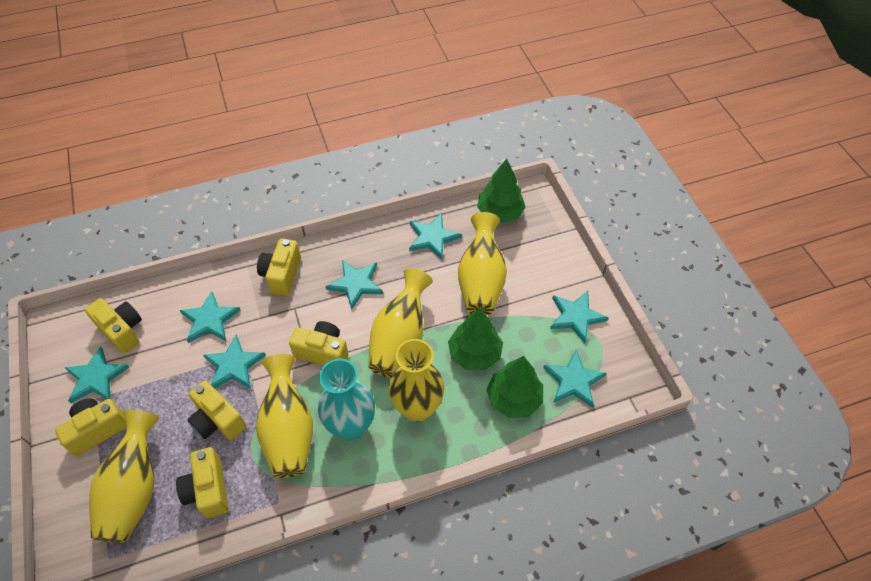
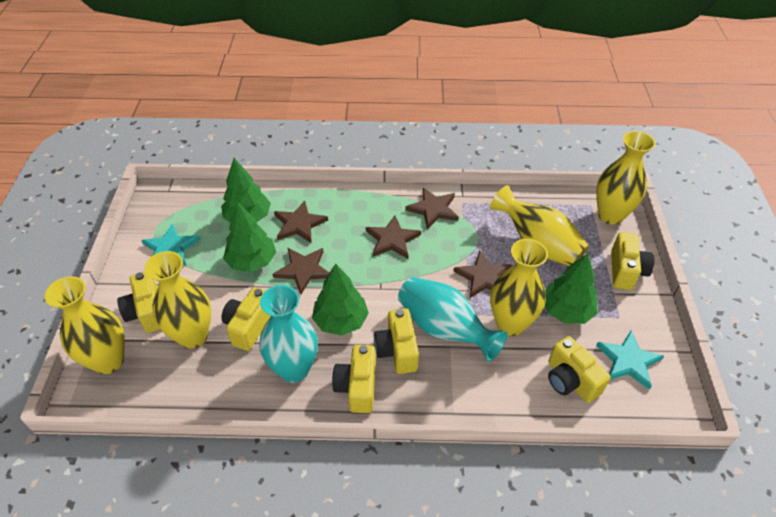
brown star: 0 -> 5
green tree: 3 -> 4
turquoise star: 7 -> 2
turquoise vase: 1 -> 2

